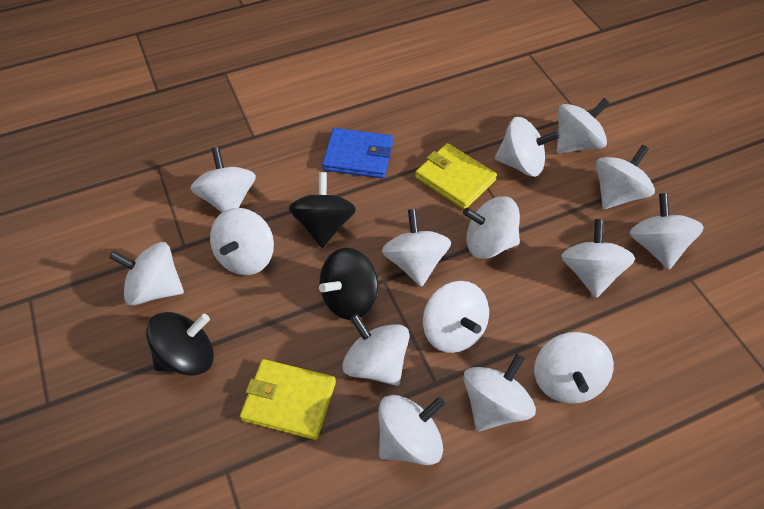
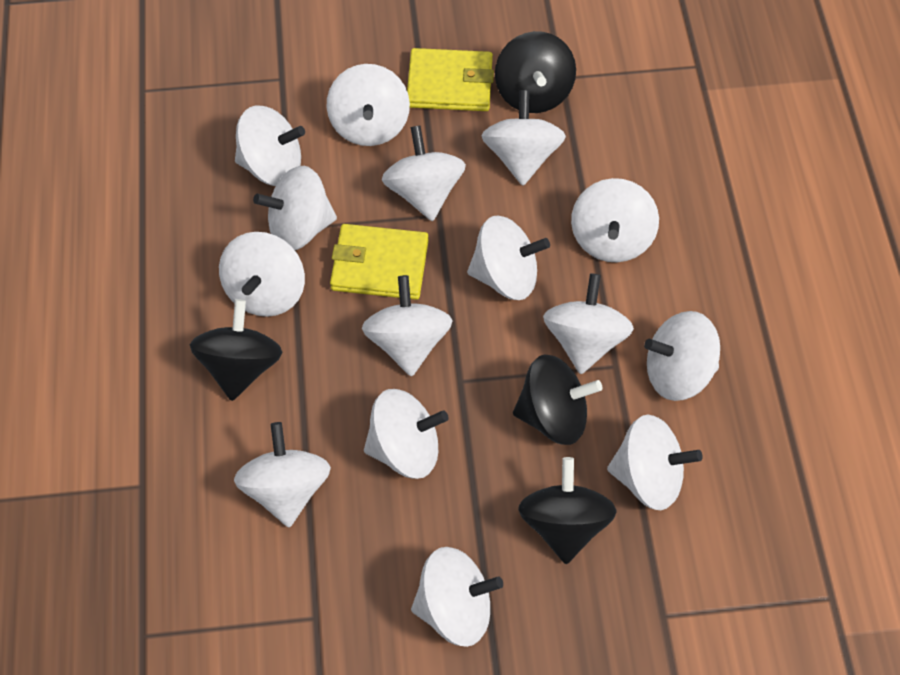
black spinning top: 3 -> 4
blue wallet: 1 -> 0

